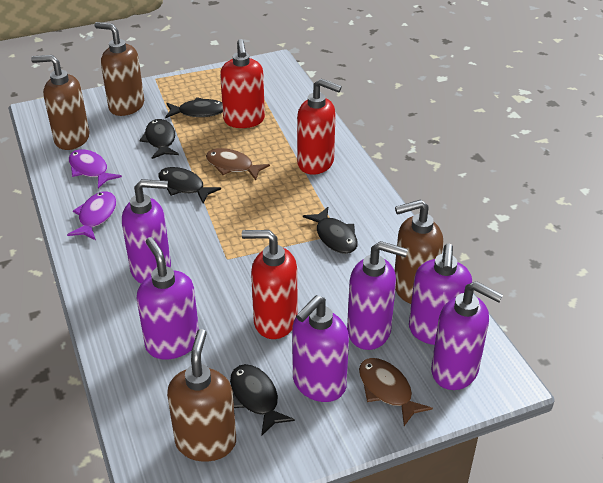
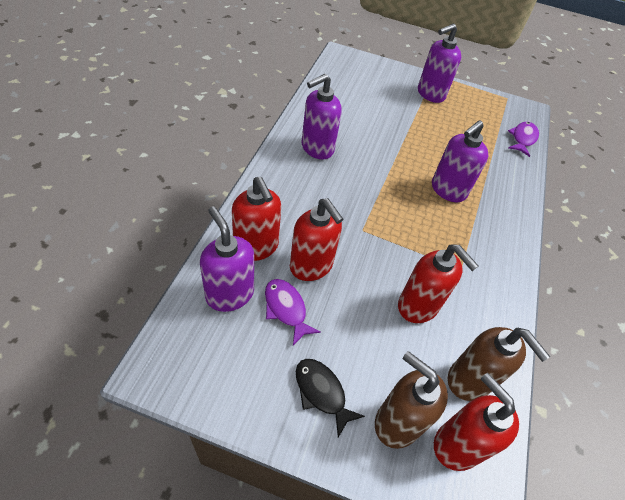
black fish: 5 -> 1
brown fish: 2 -> 0
brown soap dispenser: 4 -> 2
purple soap dispenser: 6 -> 4
red soap dispenser: 3 -> 4

